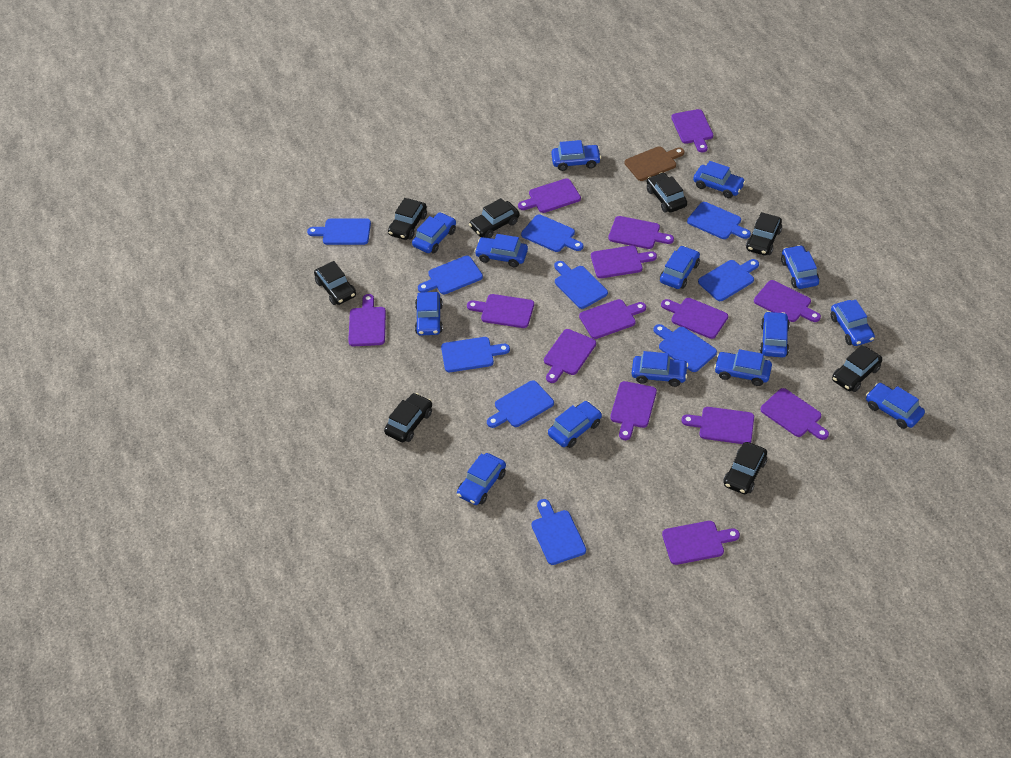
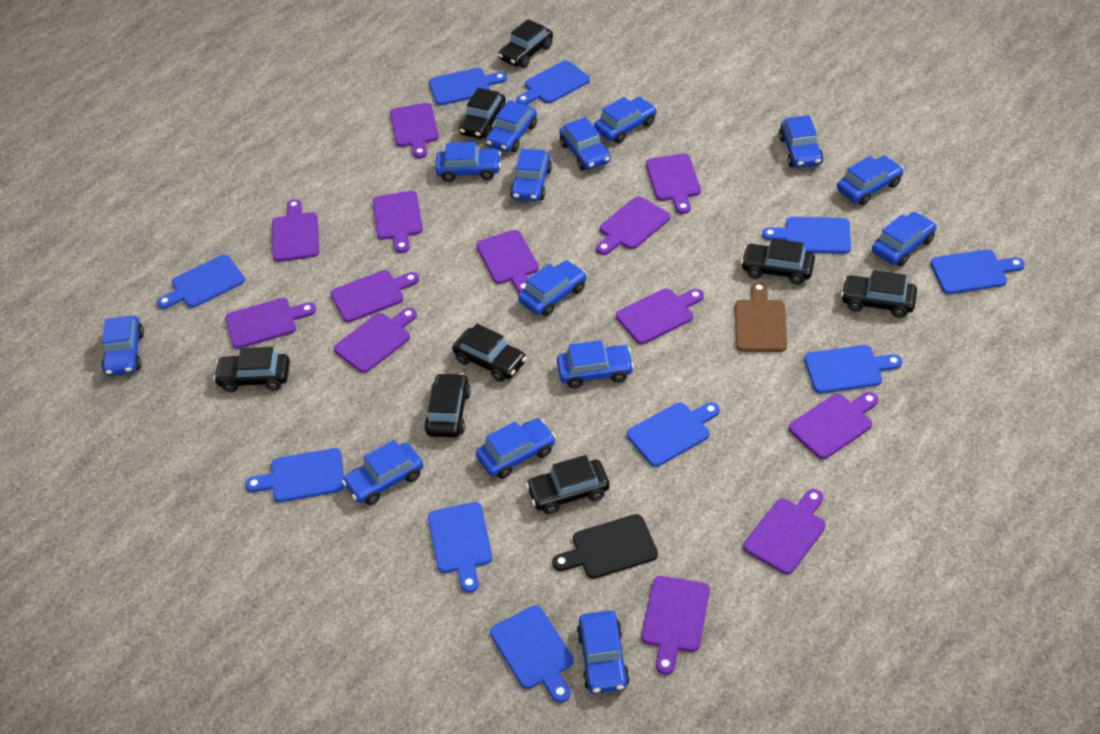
black cutting board: 0 -> 1
purple cutting board: 14 -> 13

